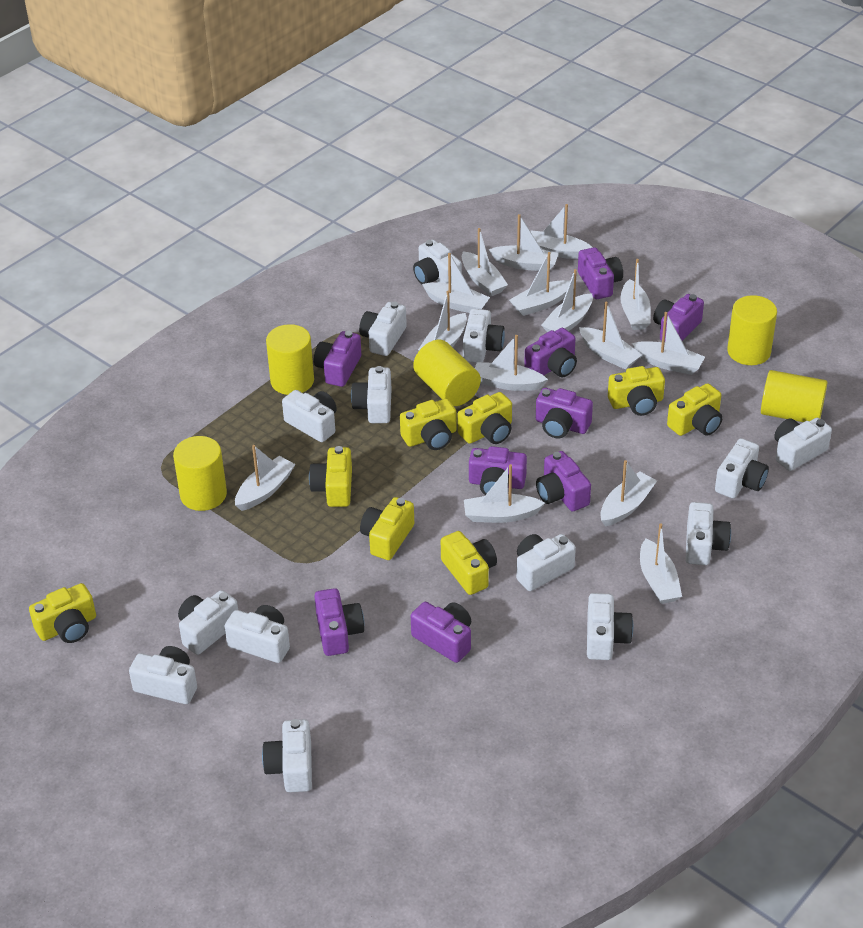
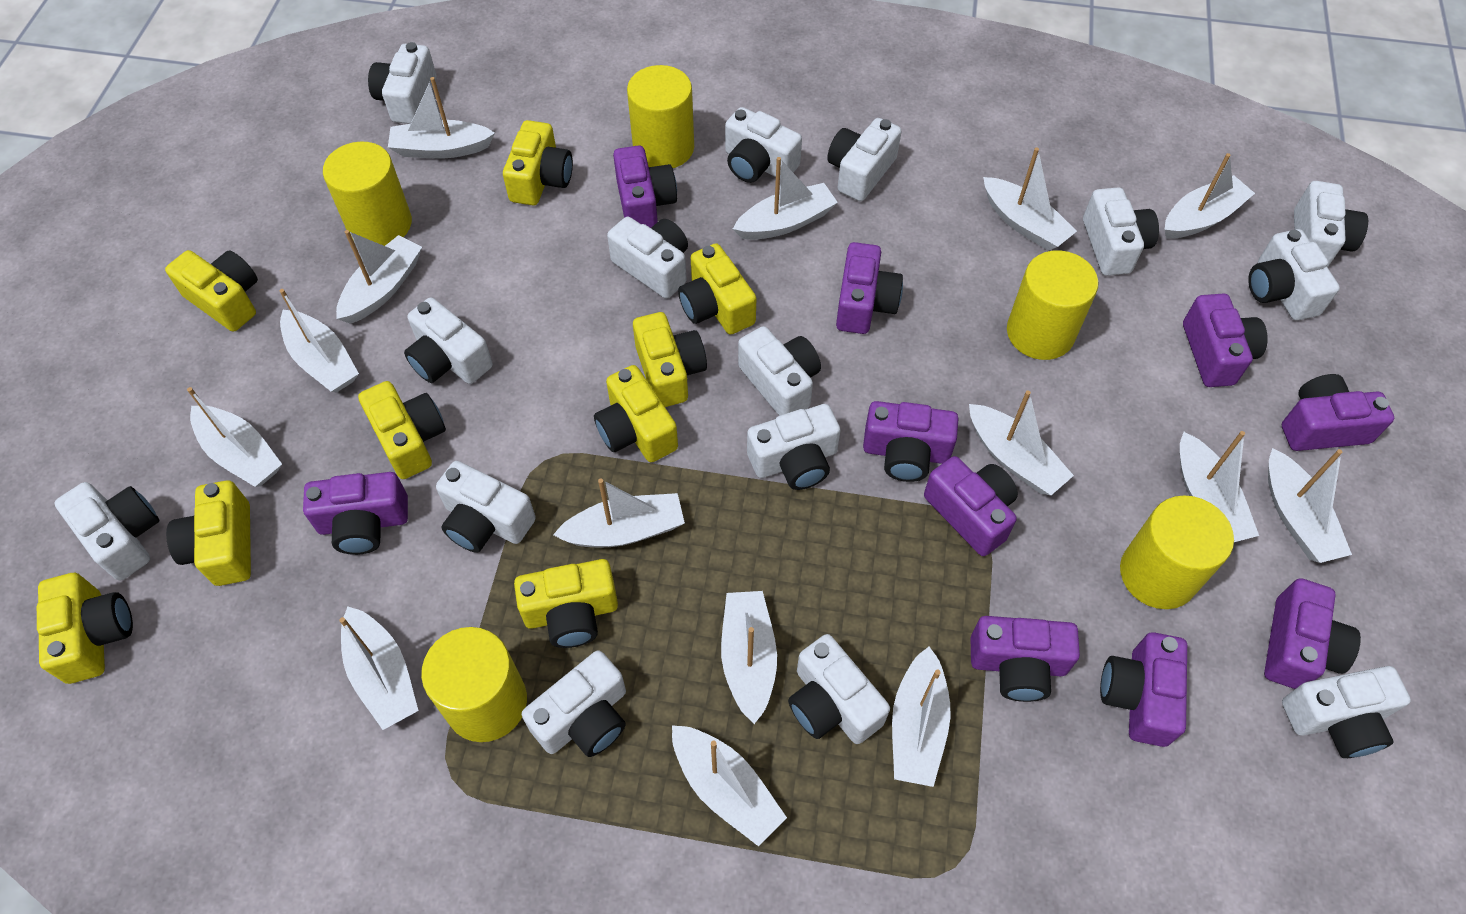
purple camera: 9 -> 10
white camera: 14 -> 15
yellow camera: 8 -> 9

